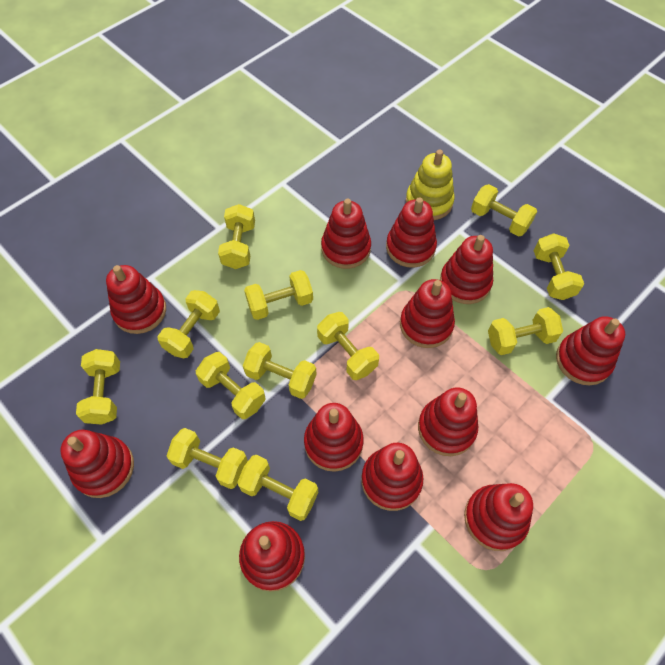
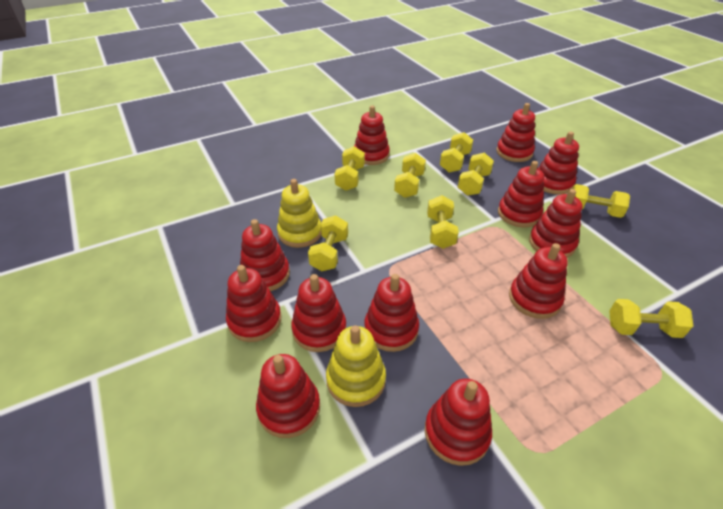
yellow dumbbell: 12 -> 8
yellow stacking toy: 1 -> 2

